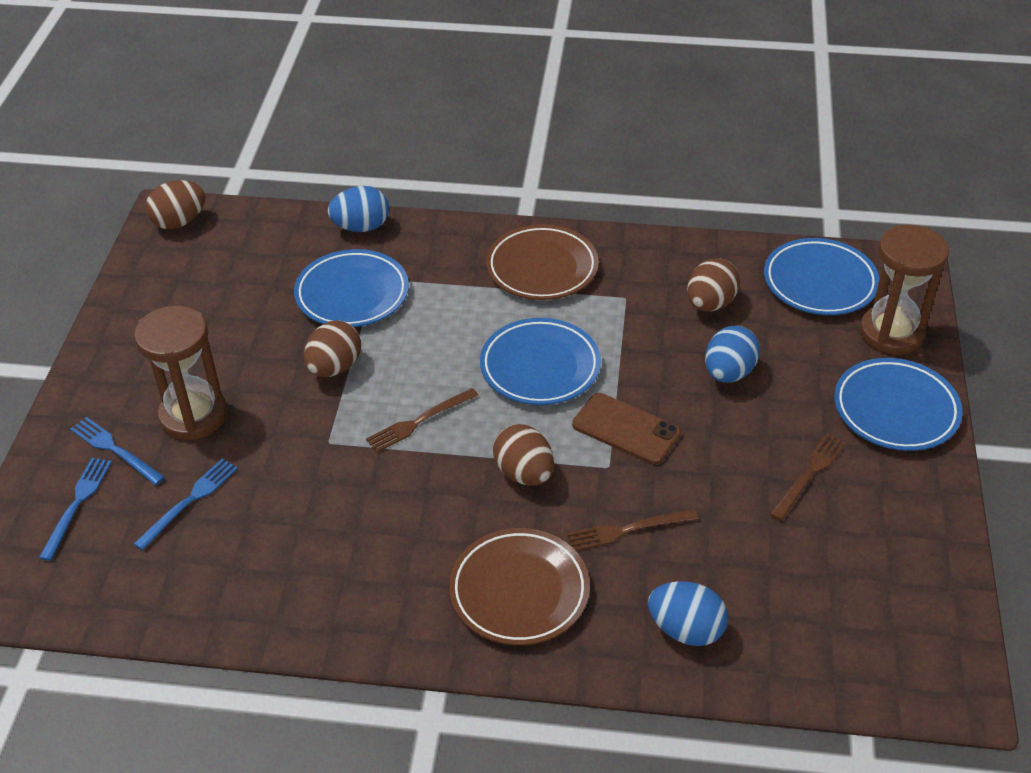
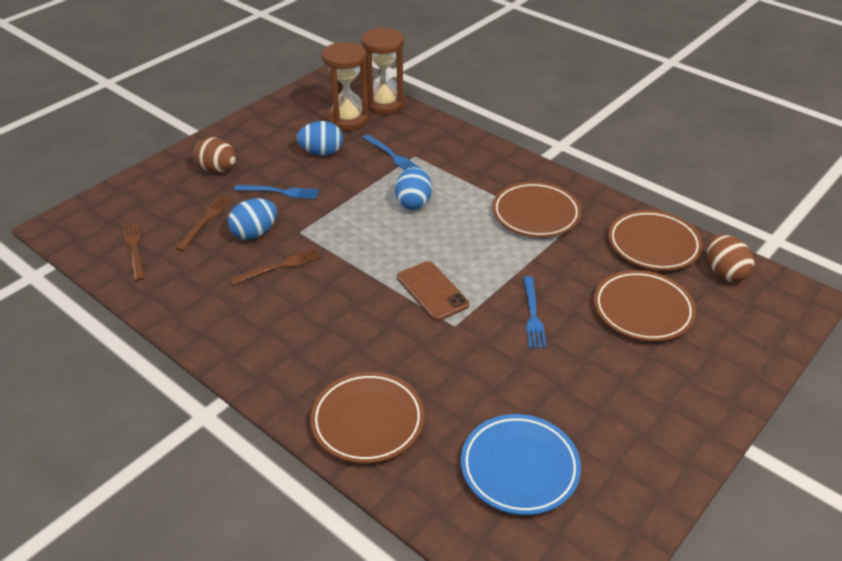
blue plate: 4 -> 1
brown egg: 4 -> 2
brown plate: 2 -> 4

